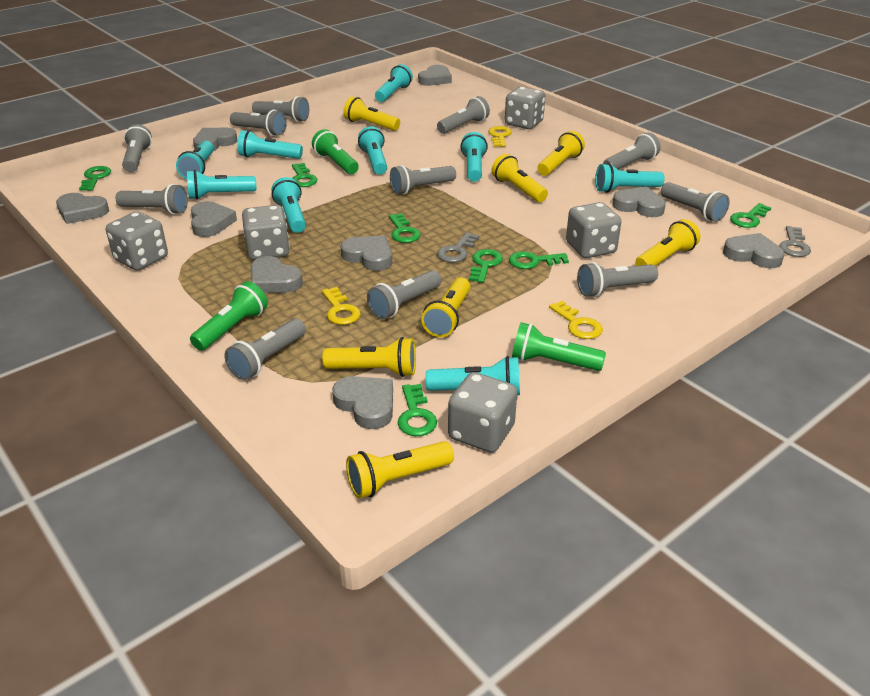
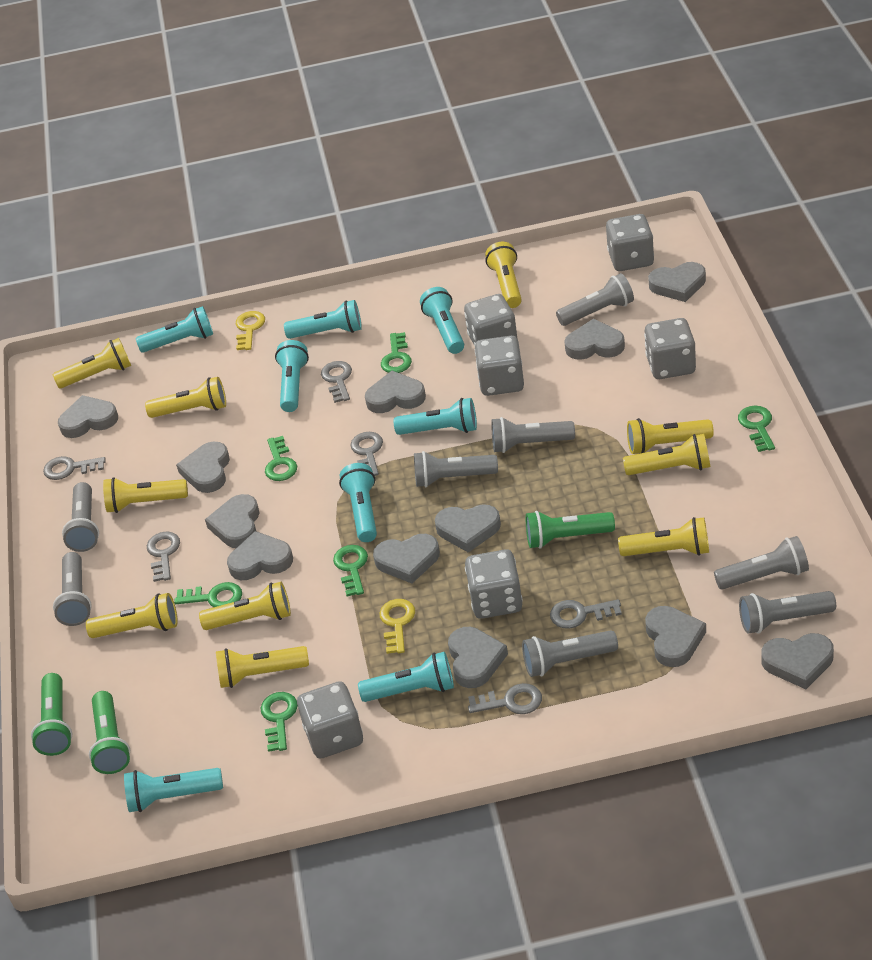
green key: 7 -> 6
grey dice: 5 -> 6
grey flashlight: 11 -> 8
grey heart: 9 -> 12
grey key: 2 -> 6
turquoise flashlight: 9 -> 8
yellow flashlight: 7 -> 10
yellow key: 3 -> 2

